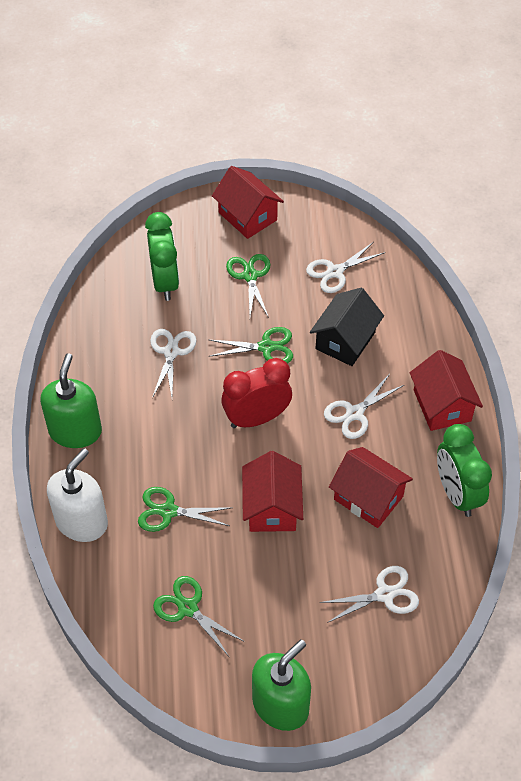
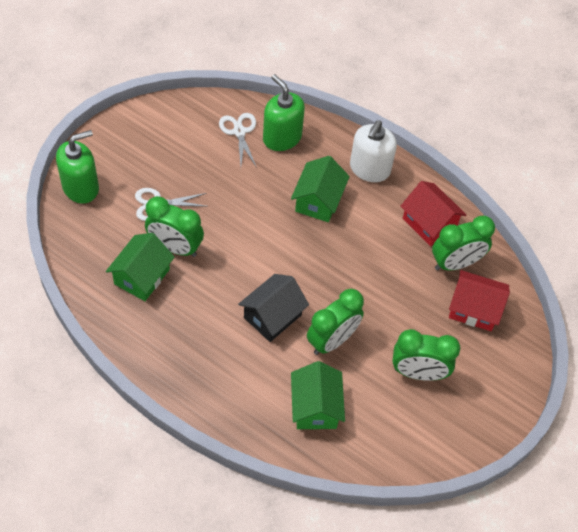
green clock: 2 -> 4
green house: 0 -> 3
green scissors: 4 -> 0
red clock: 1 -> 0
red house: 4 -> 2
white scissors: 4 -> 2

